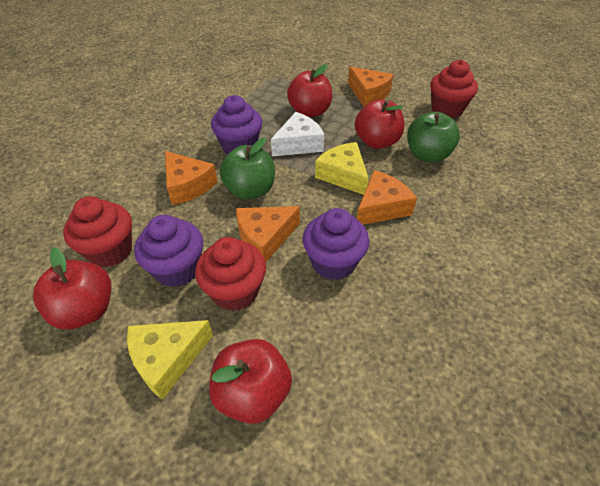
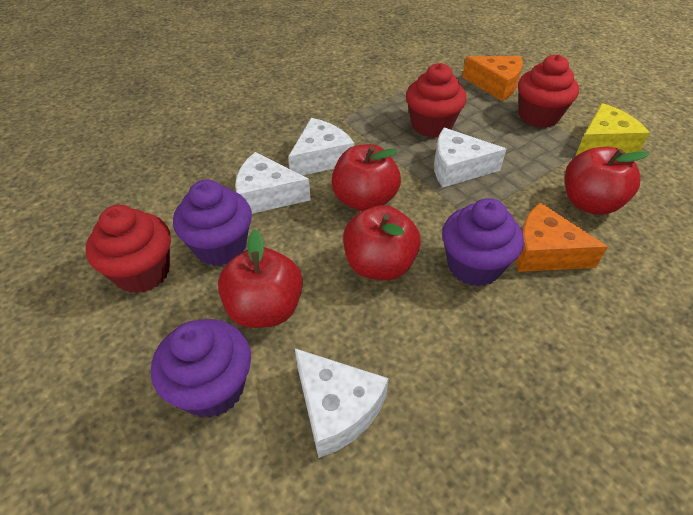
green apple: 2 -> 0
orange cheese: 4 -> 2
white cheese: 1 -> 4
yellow cheese: 2 -> 1

